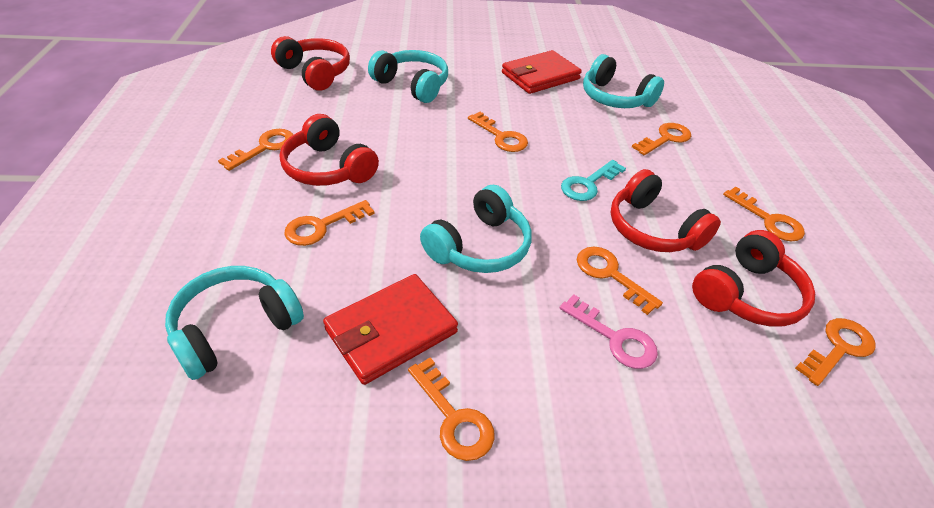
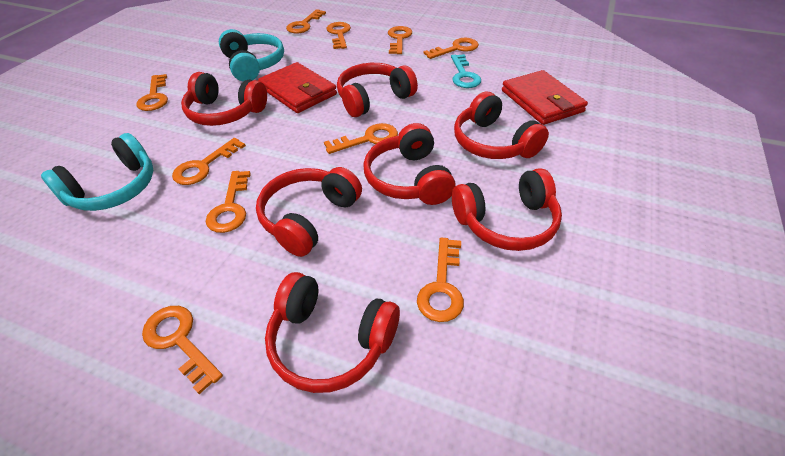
orange key: 8 -> 10
pink key: 1 -> 0
red headphones: 4 -> 7
turquoise headphones: 4 -> 2

